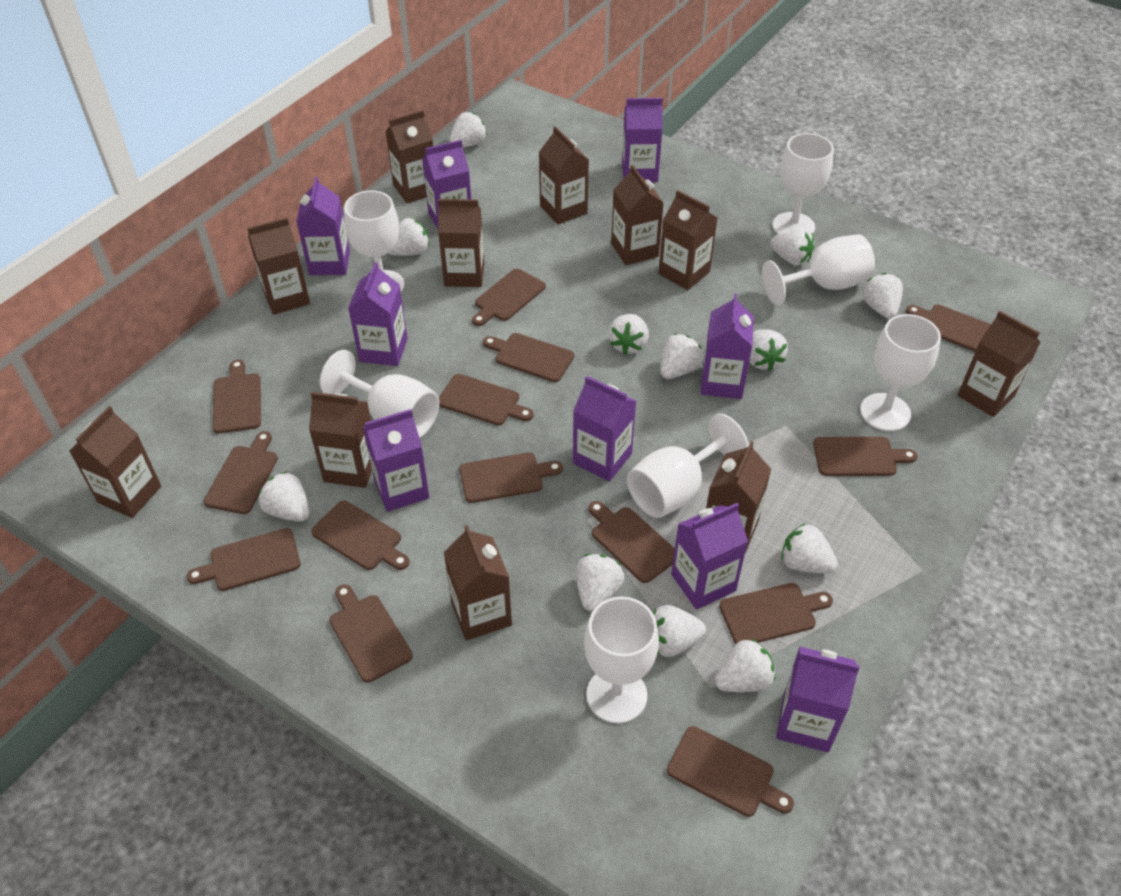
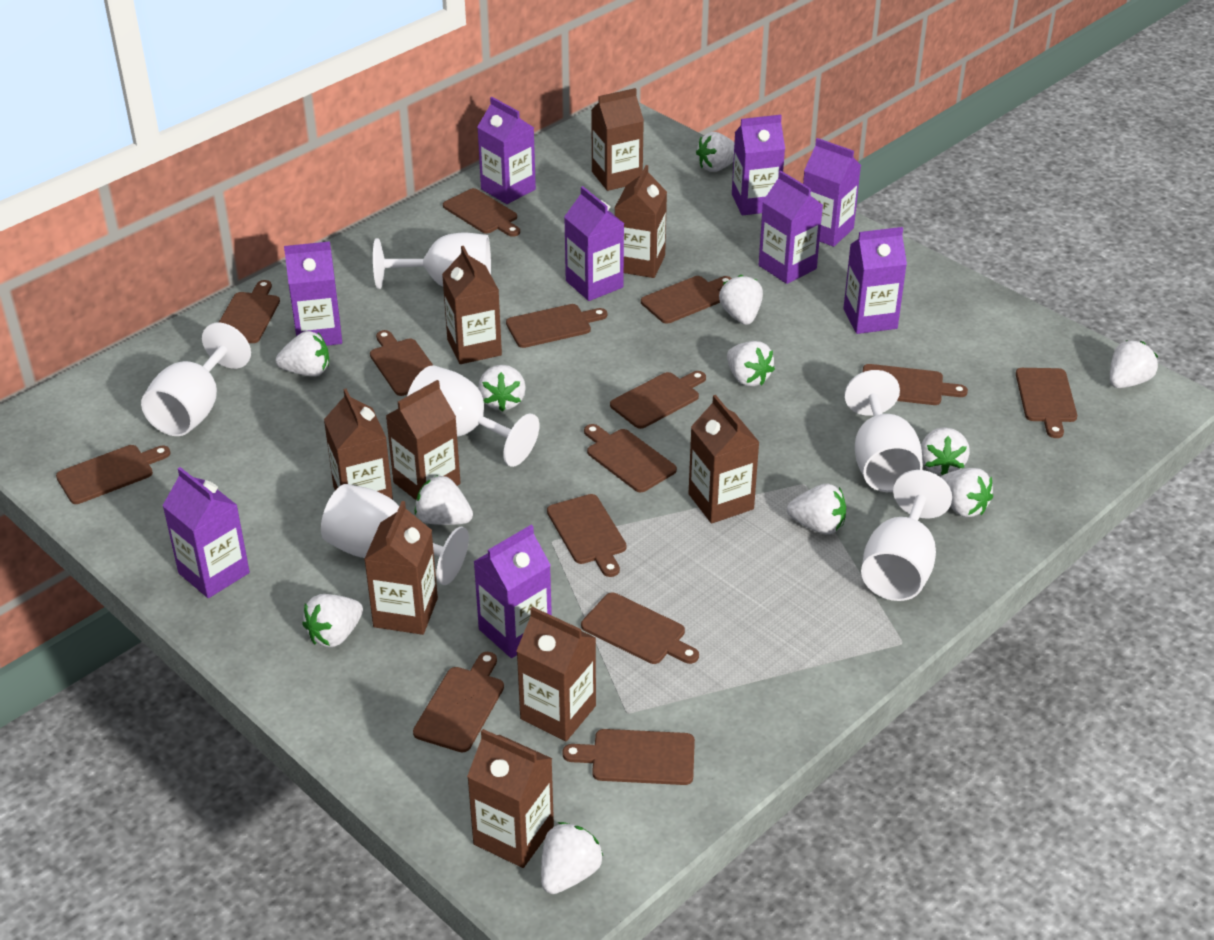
brown carton: 11 -> 9
white goblet: 7 -> 6

